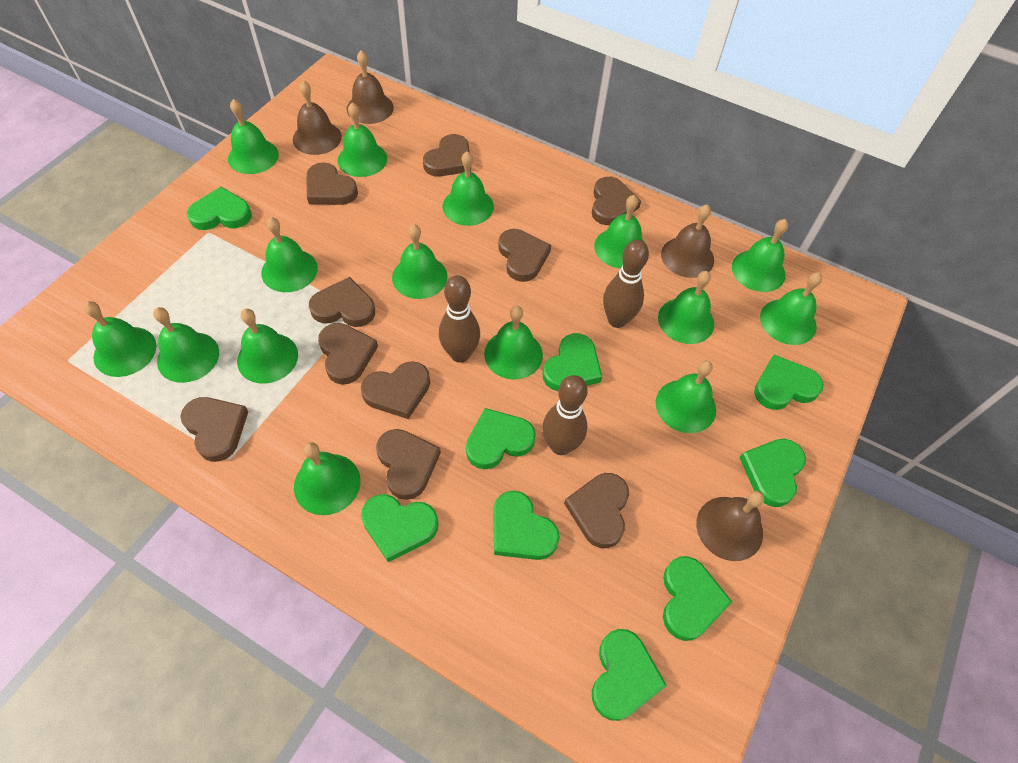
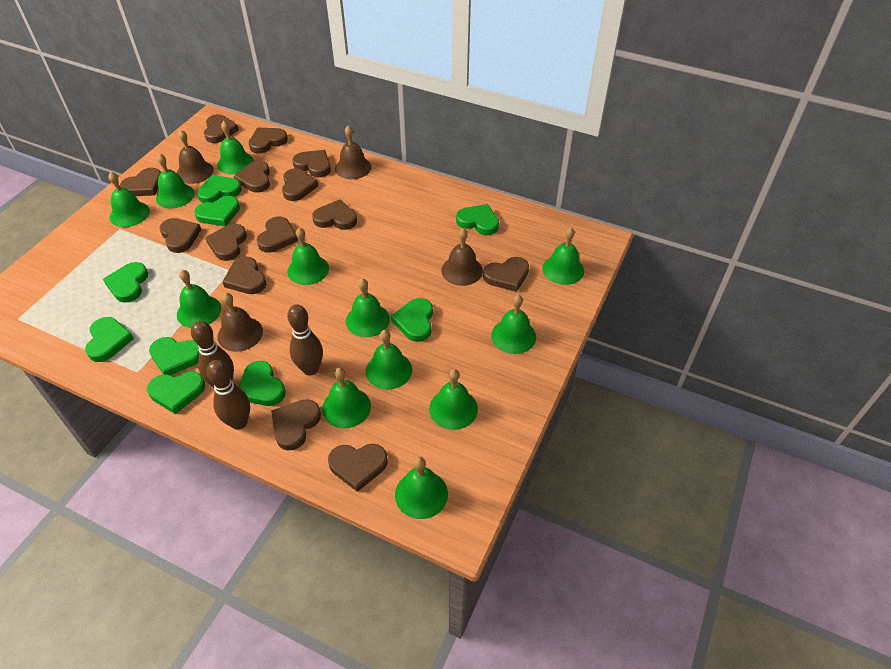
brown heart: 10 -> 14
green bell: 15 -> 12

